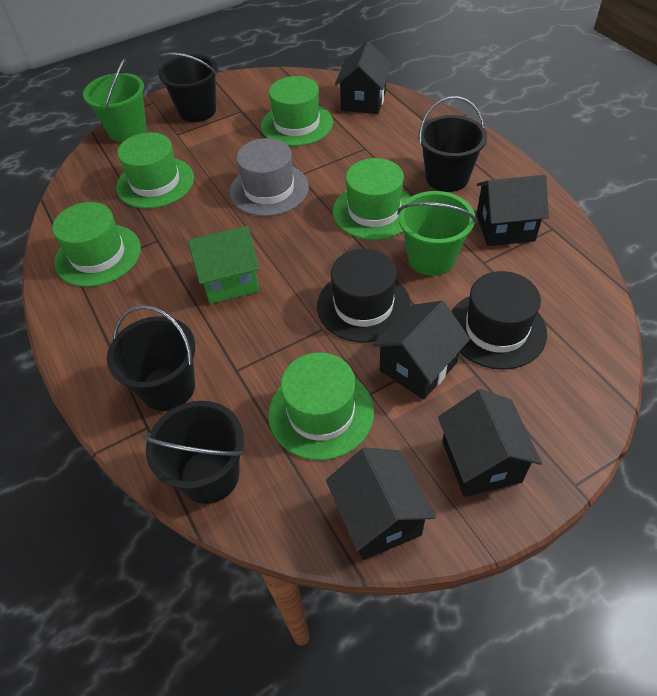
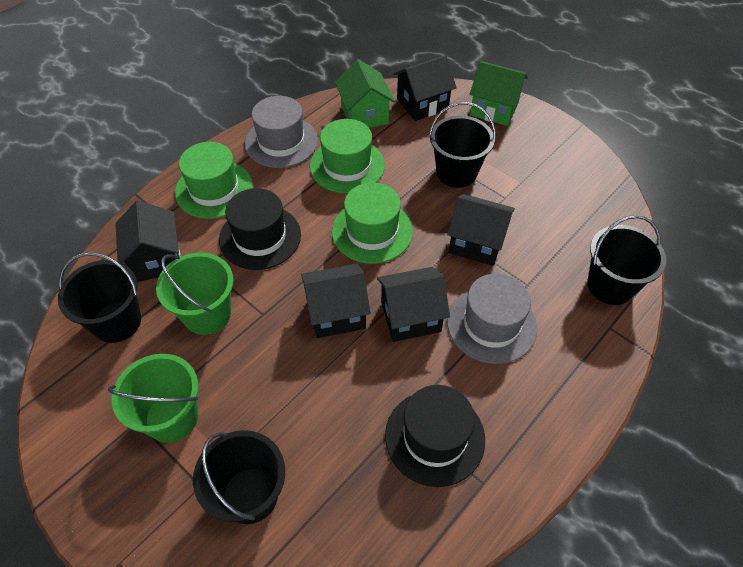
green hat: 5 -> 3
green house: 1 -> 2
grey hat: 1 -> 2

